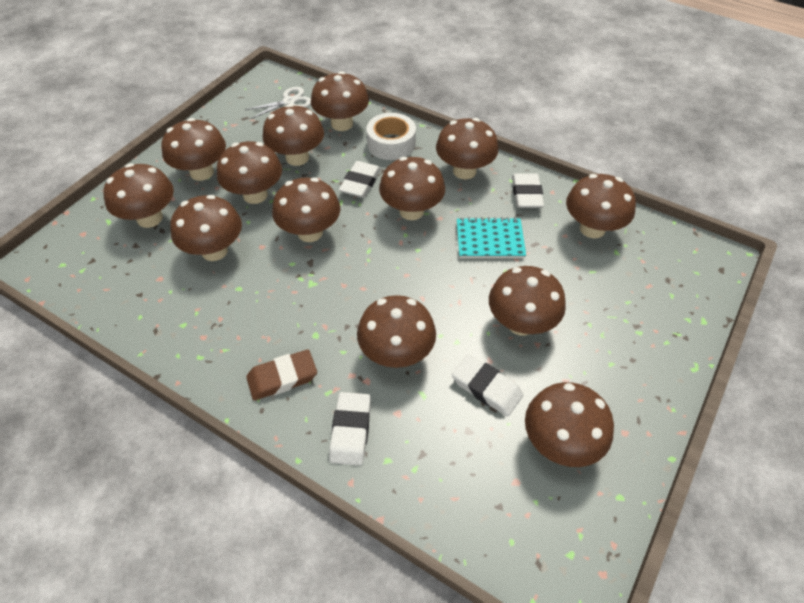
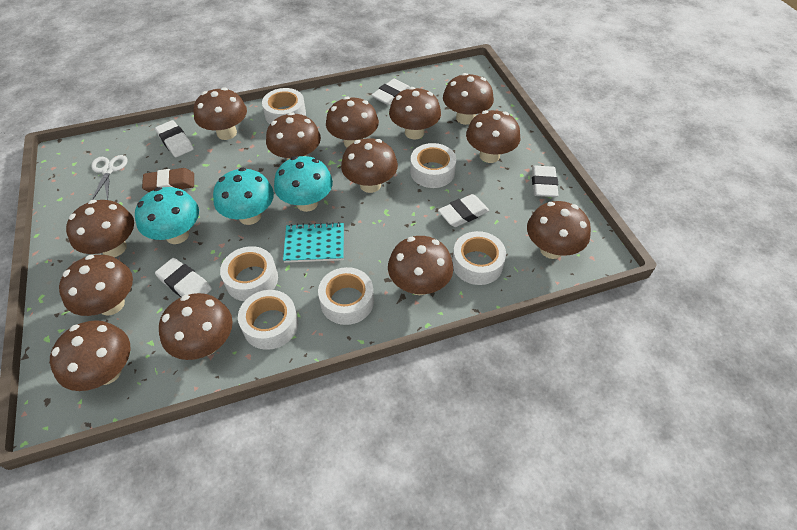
turquoise mushroom: 0 -> 3
white eraser: 4 -> 5
white tape: 1 -> 6

